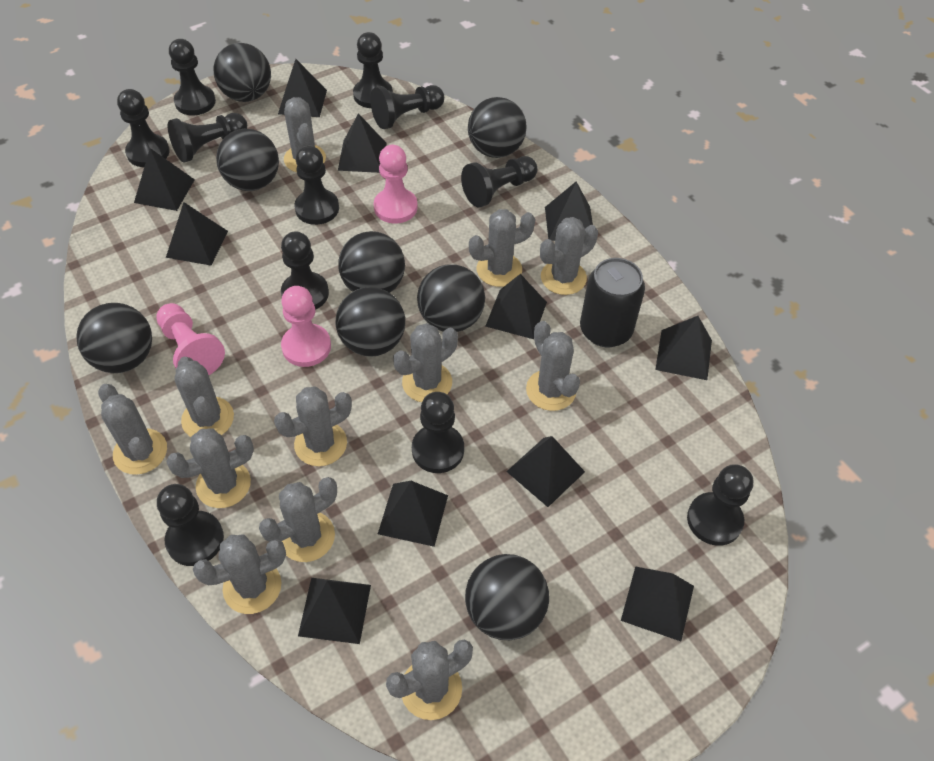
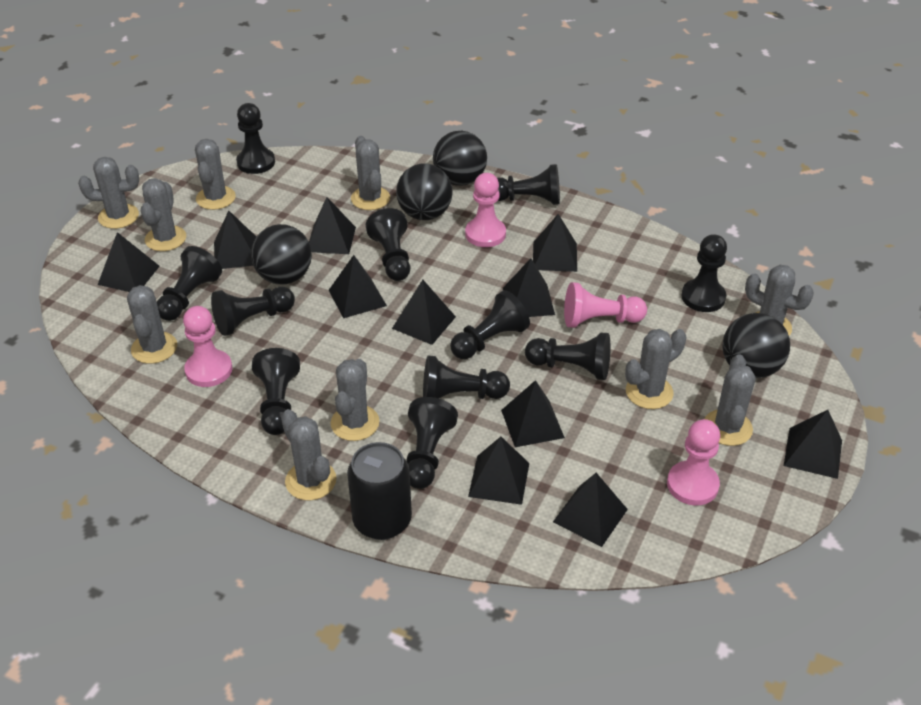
black ball: 8 -> 4
grey cactus: 12 -> 10
pink pawn: 3 -> 4

